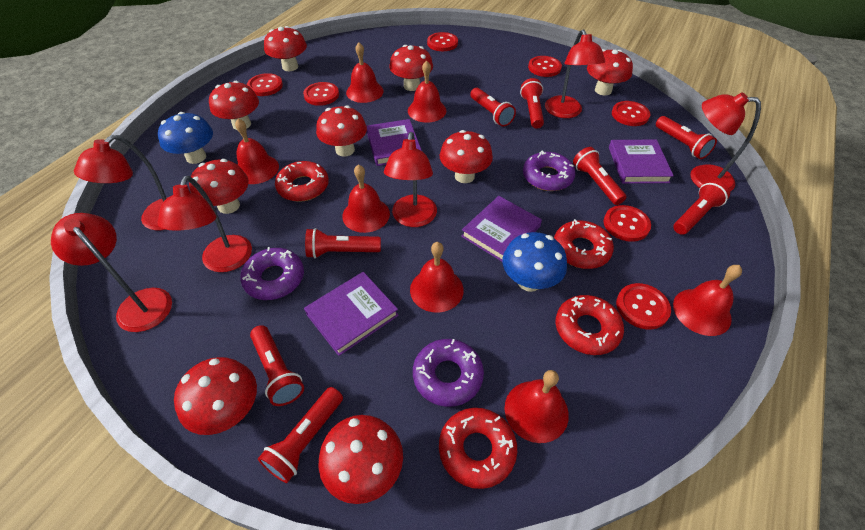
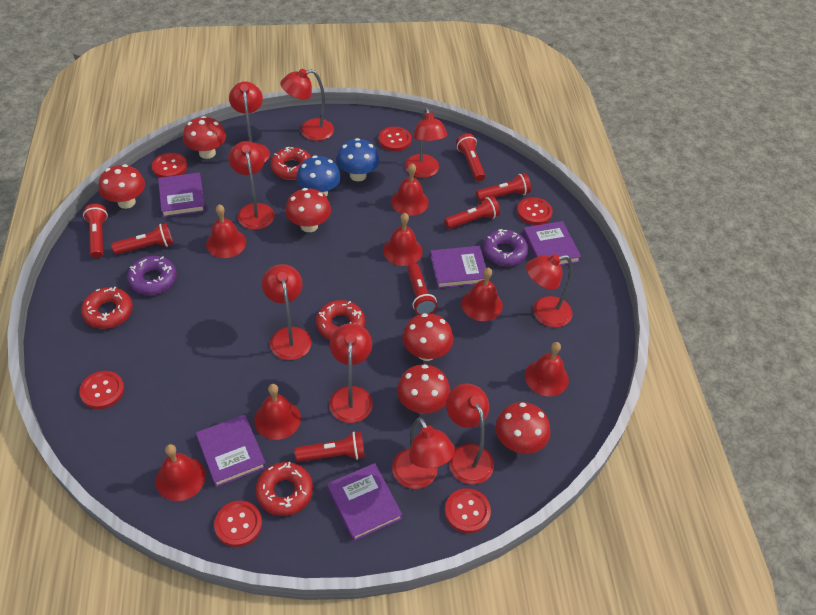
purple book: 4 -> 5
purple donut: 3 -> 2
red button: 7 -> 6
red flashlight: 8 -> 7
red lamp: 6 -> 9
red mushroom: 9 -> 6

